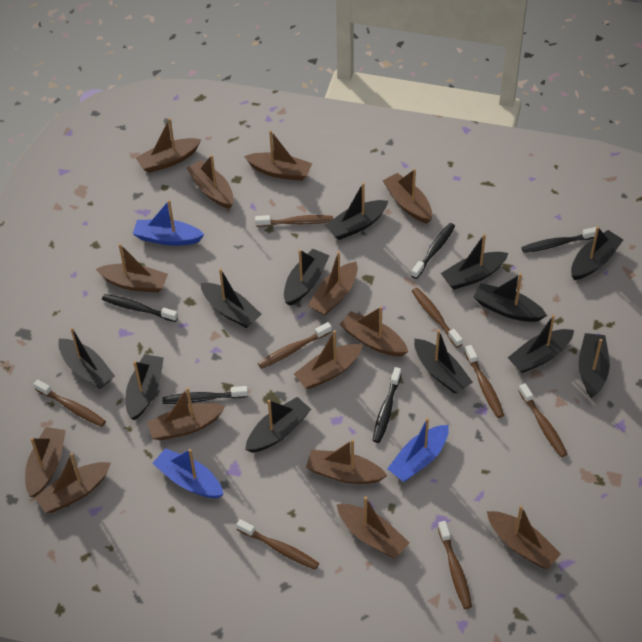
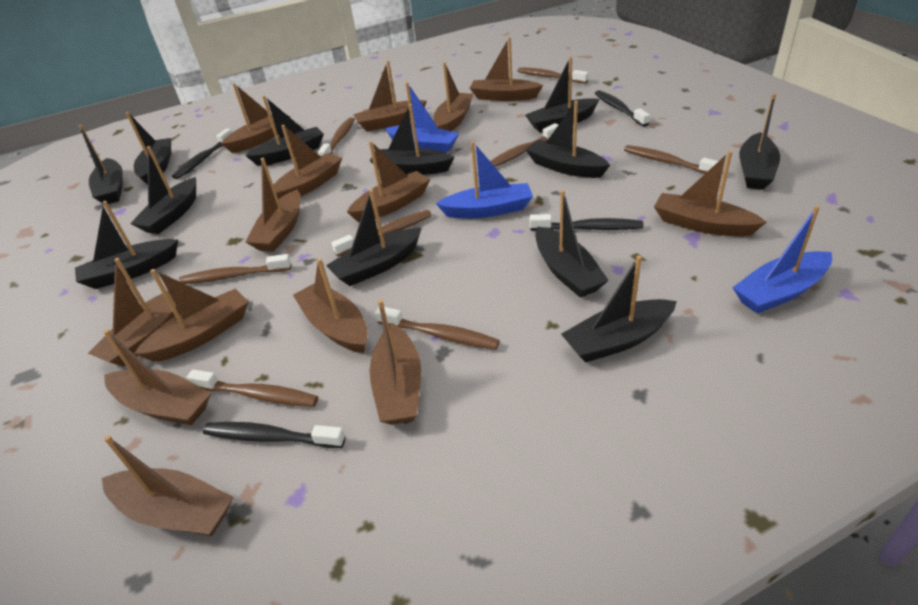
black toothbrush: 5 -> 4

